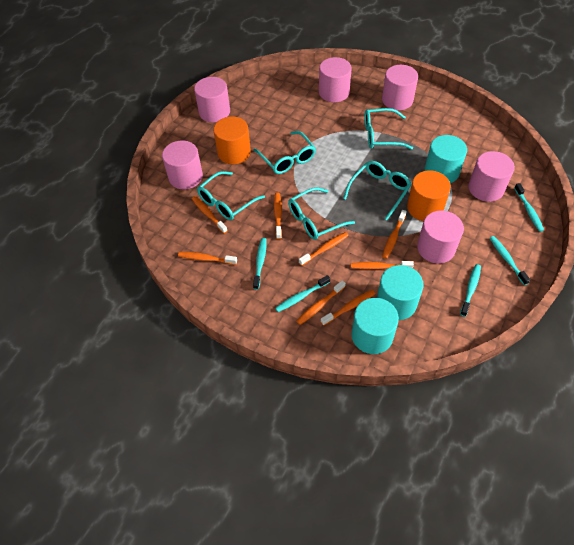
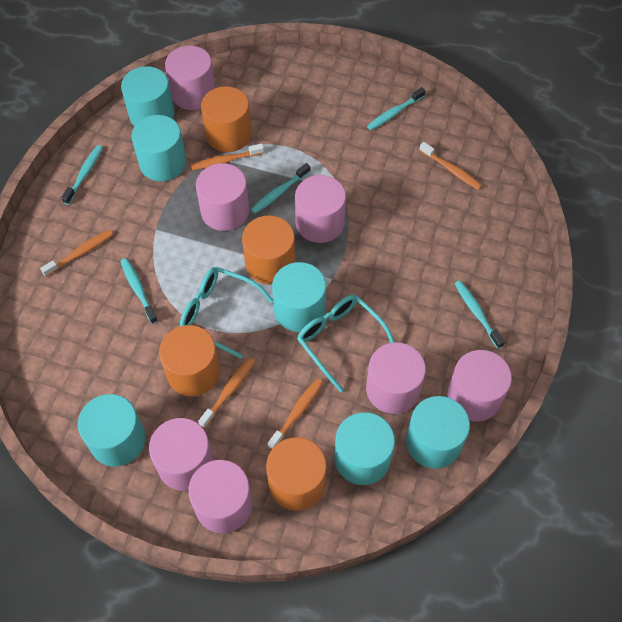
orange cylinder: 2 -> 4
orange toothbrush: 8 -> 5
pink cylinder: 6 -> 7
turquoise cylinder: 3 -> 6
turquoise glasses: 5 -> 2

